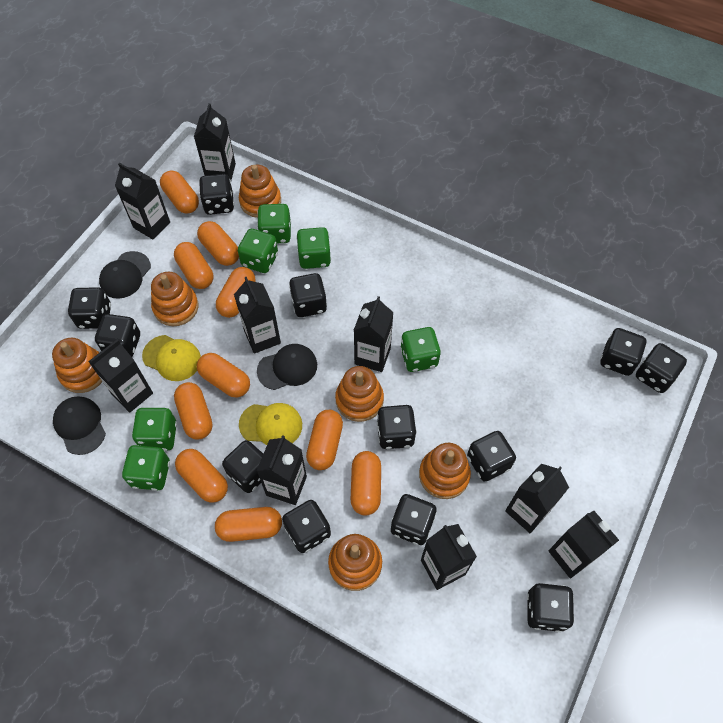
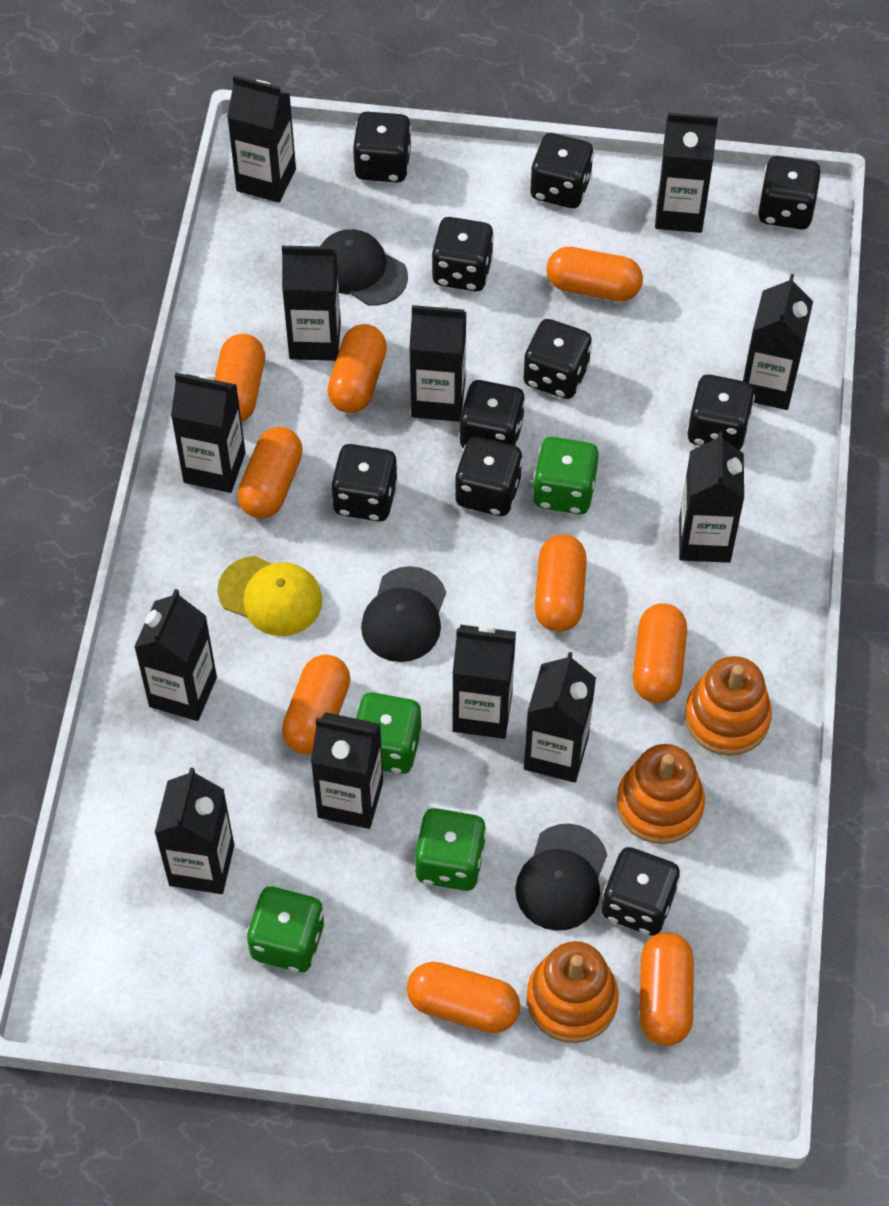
black carton: 9 -> 12
black dice: 12 -> 10
green dice: 6 -> 4
orange capsule: 10 -> 9
orange stacking toy: 6 -> 3
yellow cap: 2 -> 1

